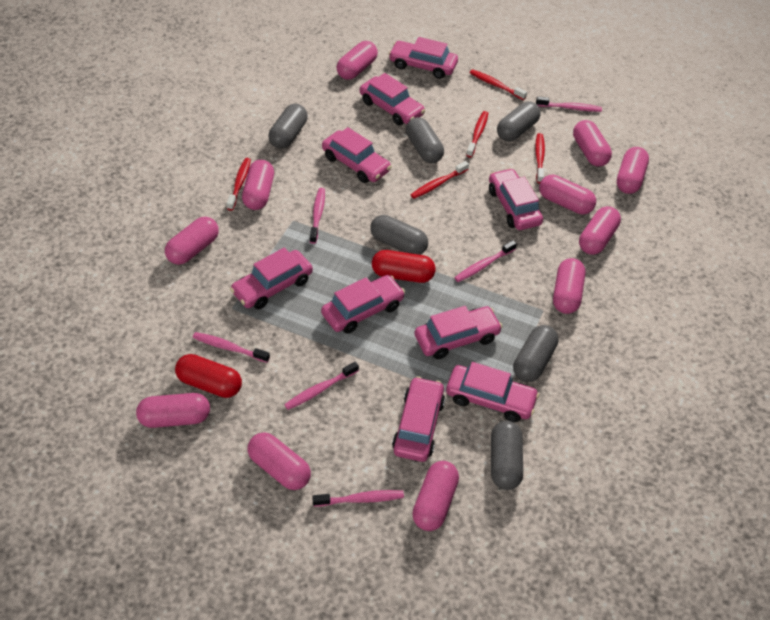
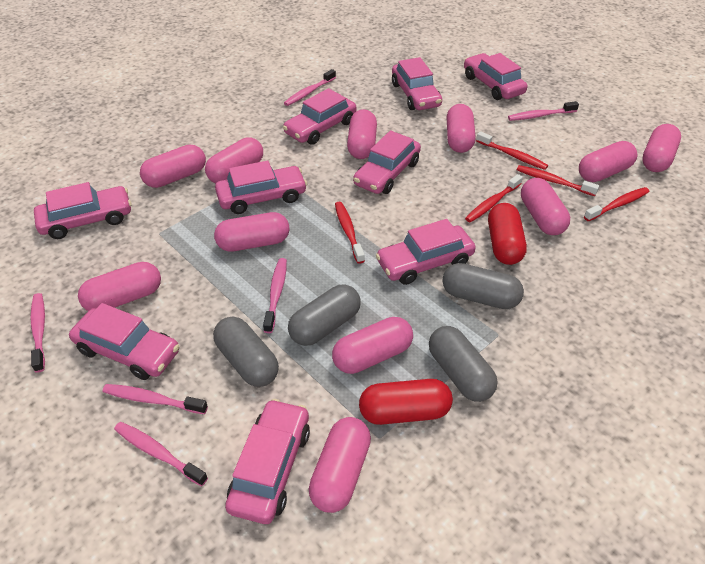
grey capsule: 6 -> 4

